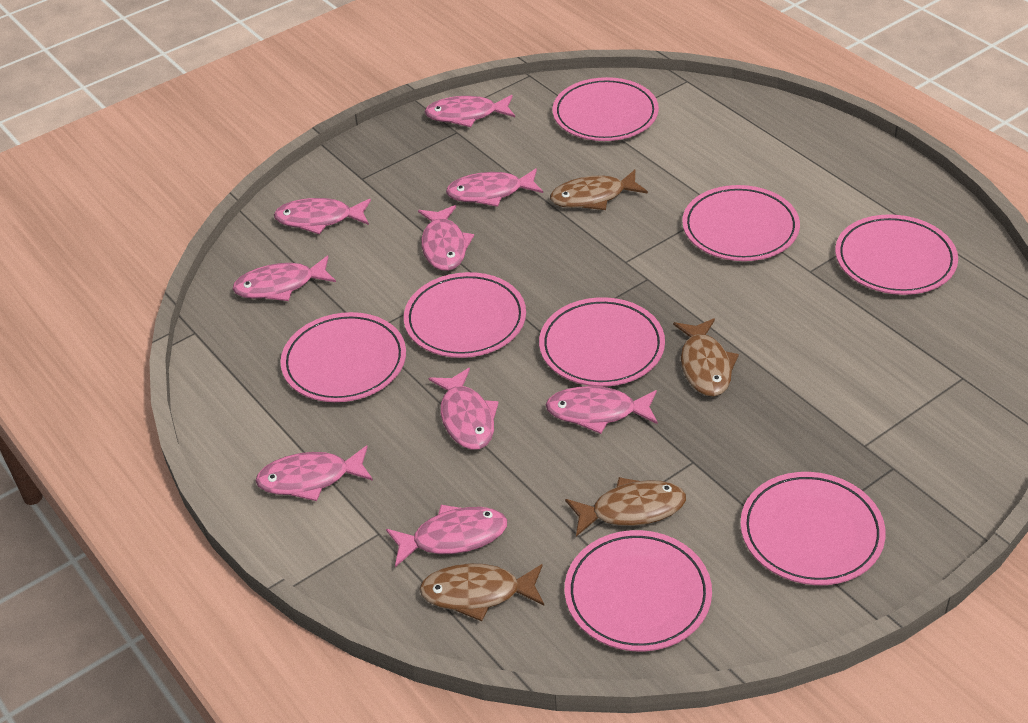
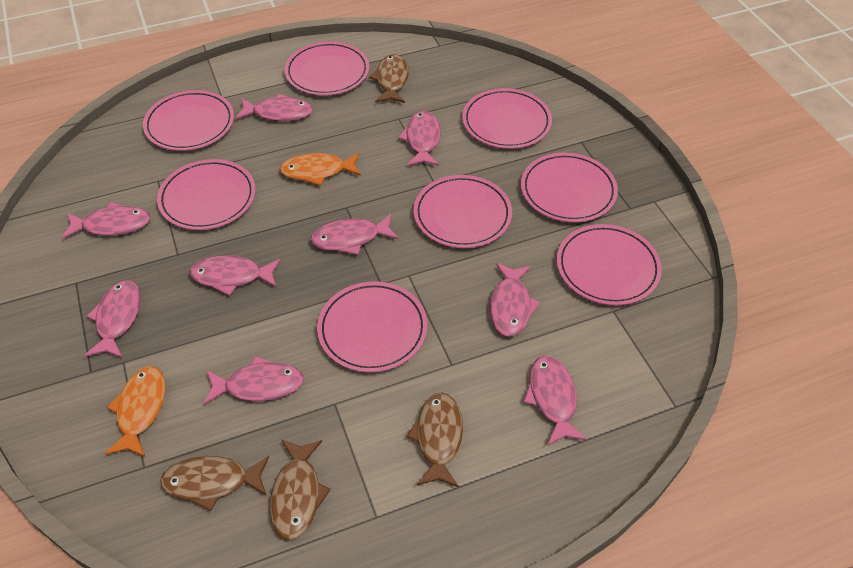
orange fish: 0 -> 2

